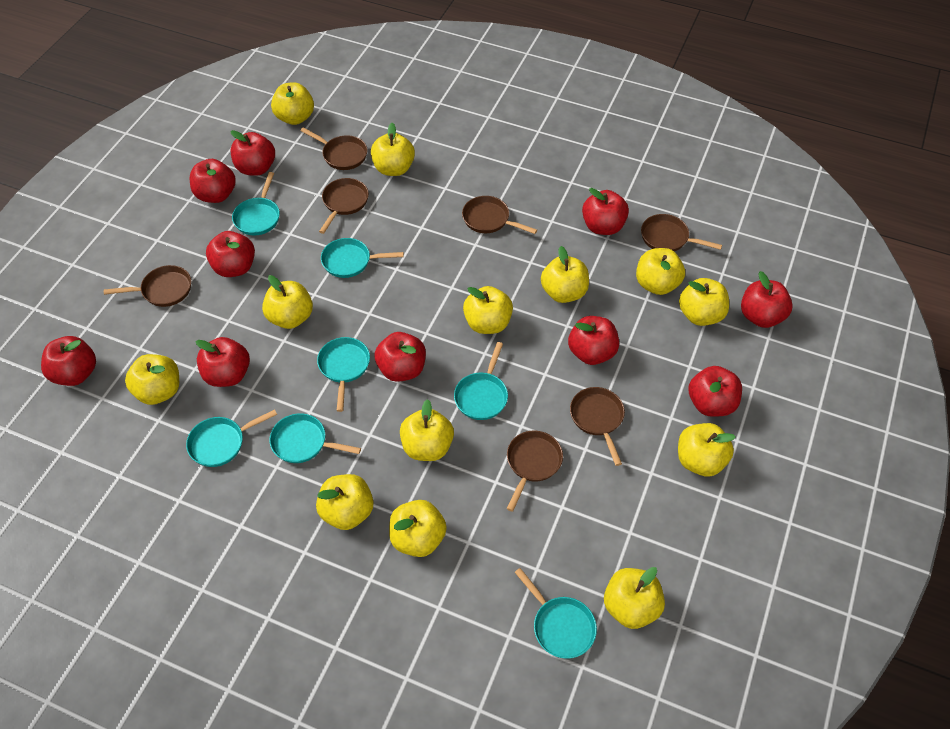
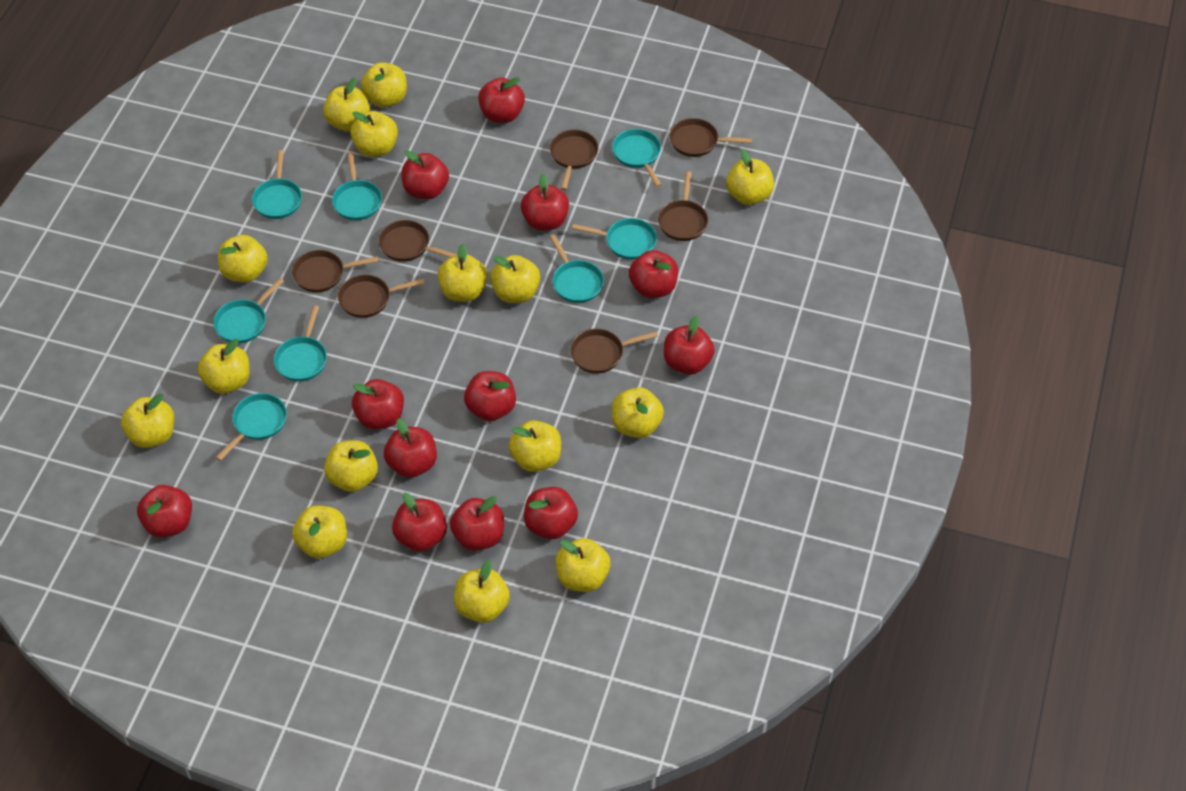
red apple: 10 -> 12
turquoise pan: 7 -> 8
yellow apple: 13 -> 15

